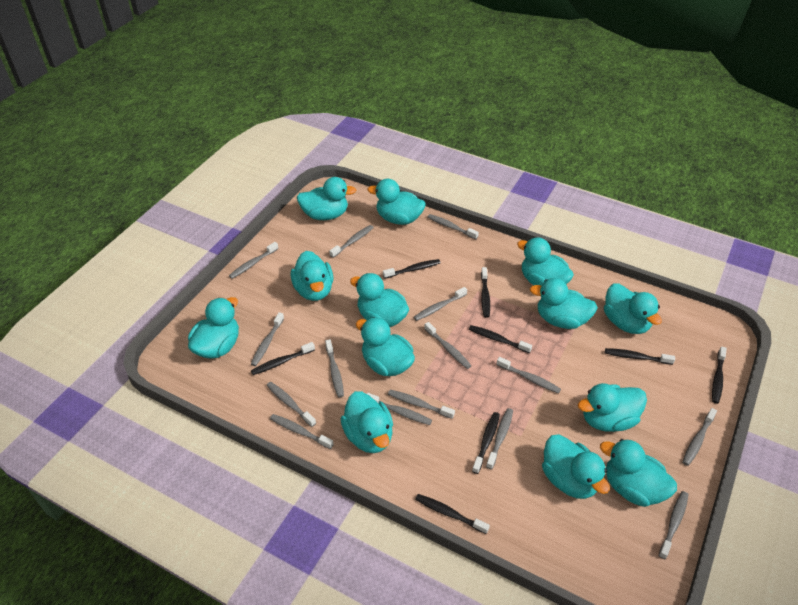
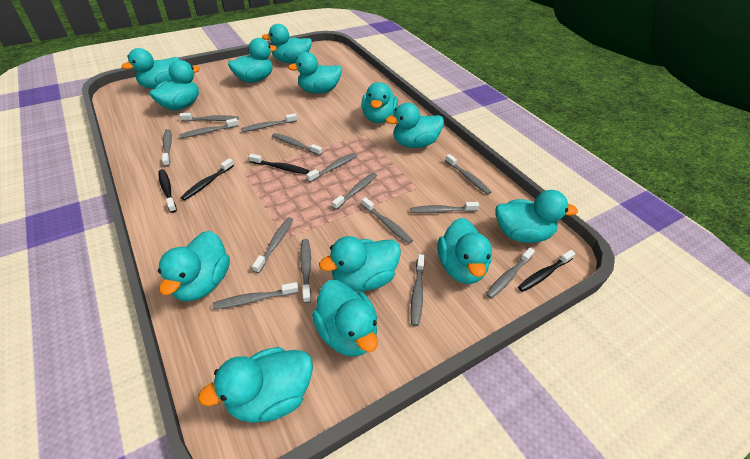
black toothbrush: 8 -> 4

